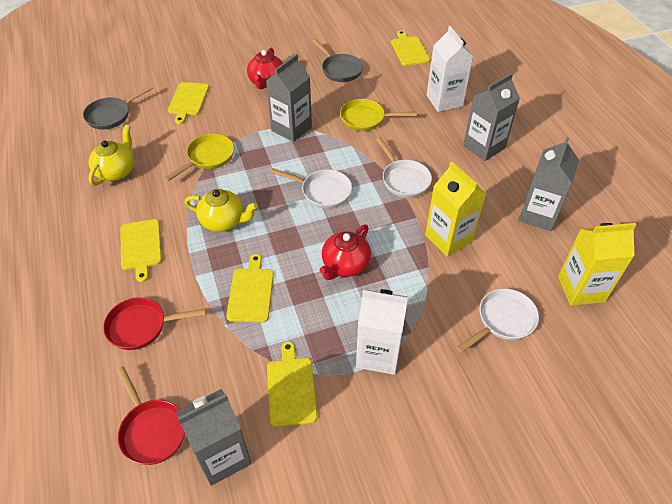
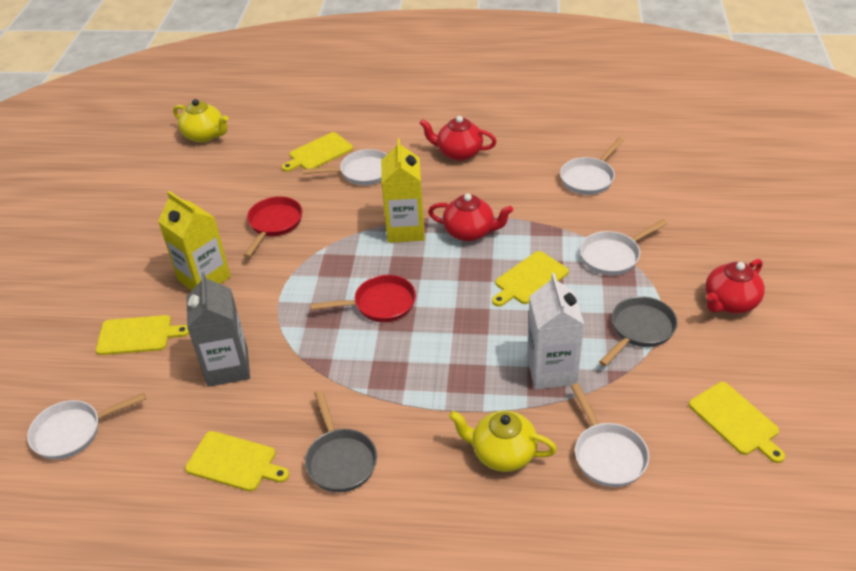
grey carton: 4 -> 1
red teapot: 2 -> 3
white carton: 2 -> 1
white pan: 3 -> 5
yellow pan: 2 -> 0

